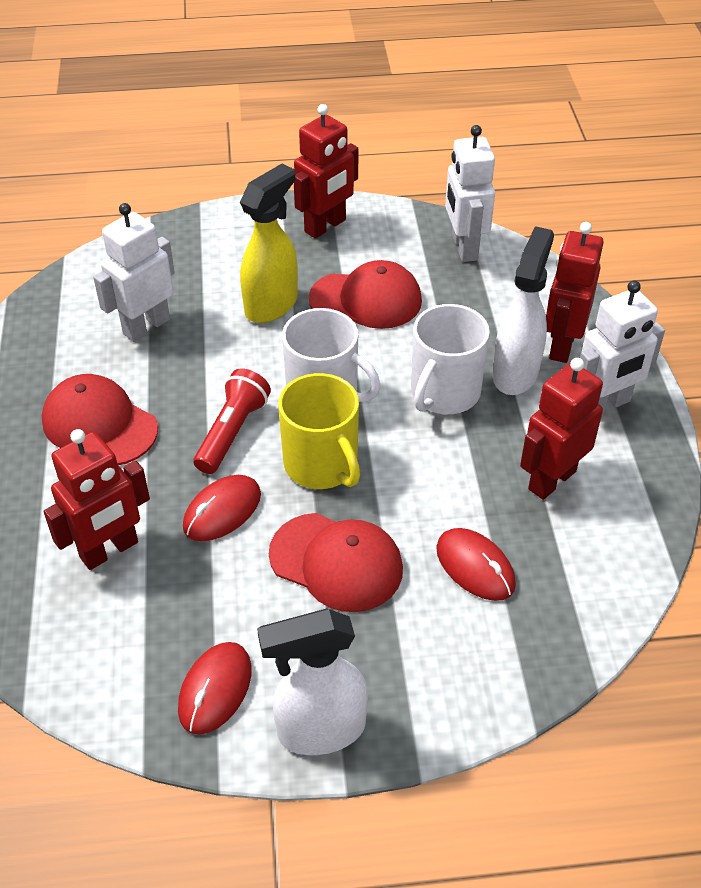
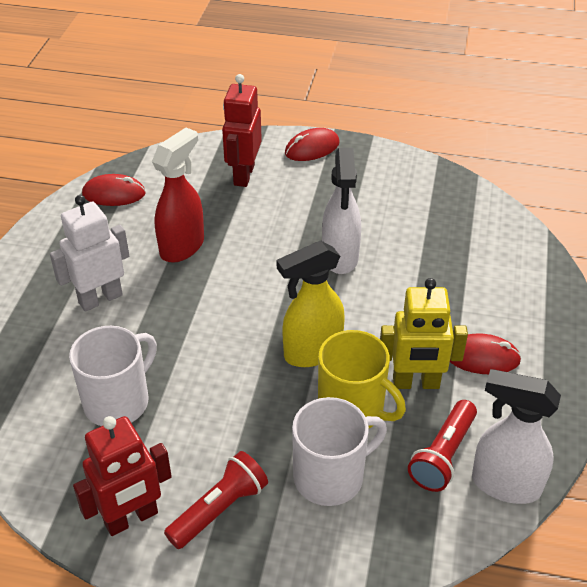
red cap: 3 -> 0
red flashlight: 1 -> 2
red robot: 4 -> 2
red spray bottle: 0 -> 1
white robot: 3 -> 1
yellow robot: 0 -> 1

